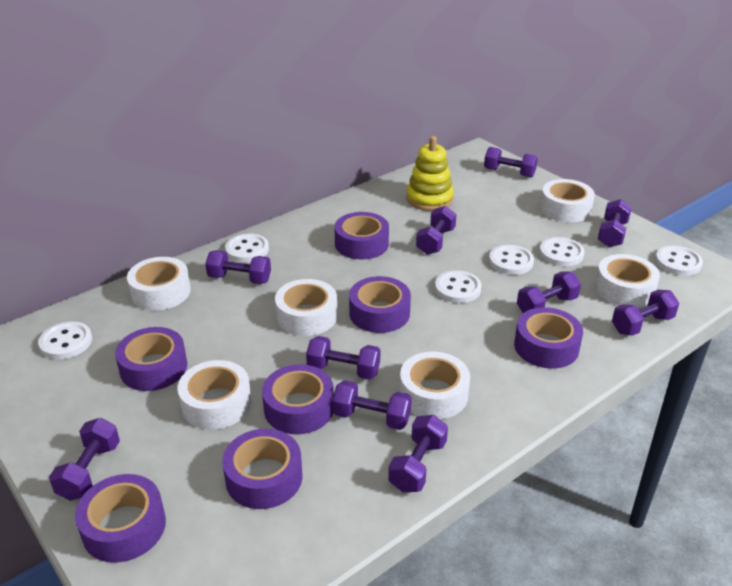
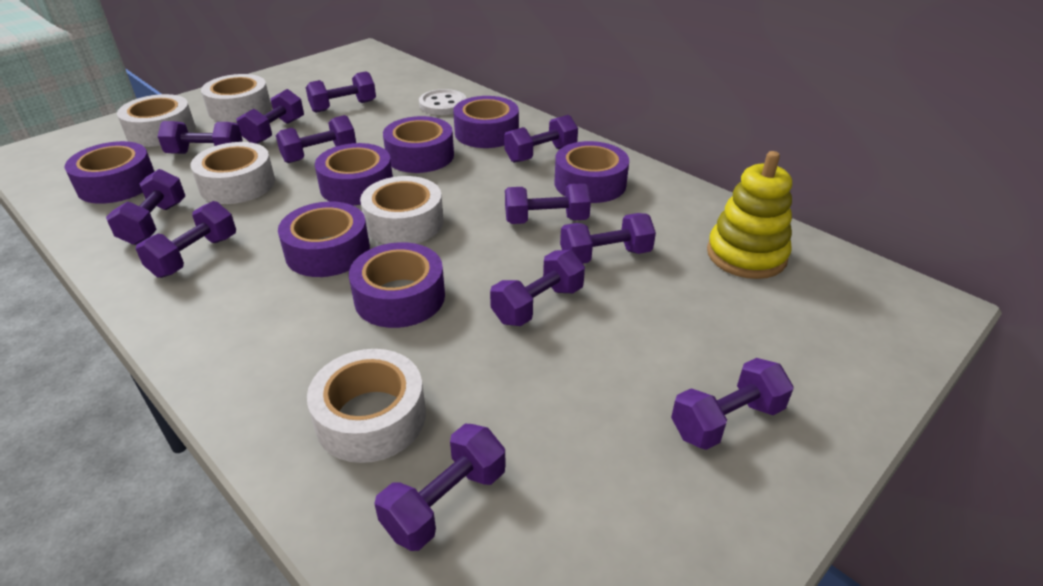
purple dumbbell: 10 -> 12
white button: 6 -> 1
white tape: 6 -> 5

